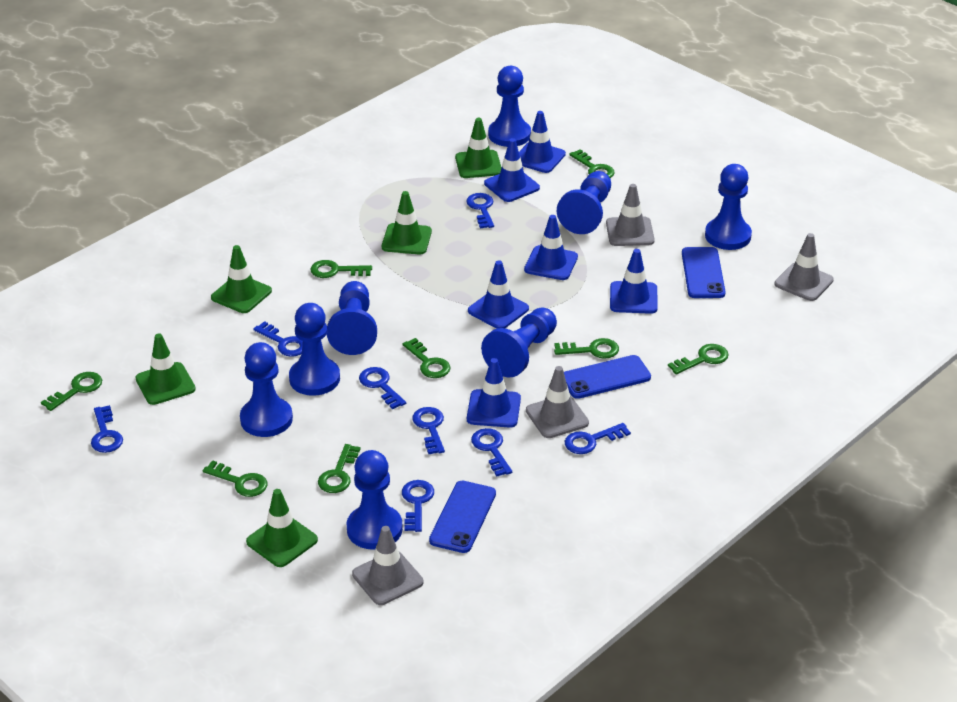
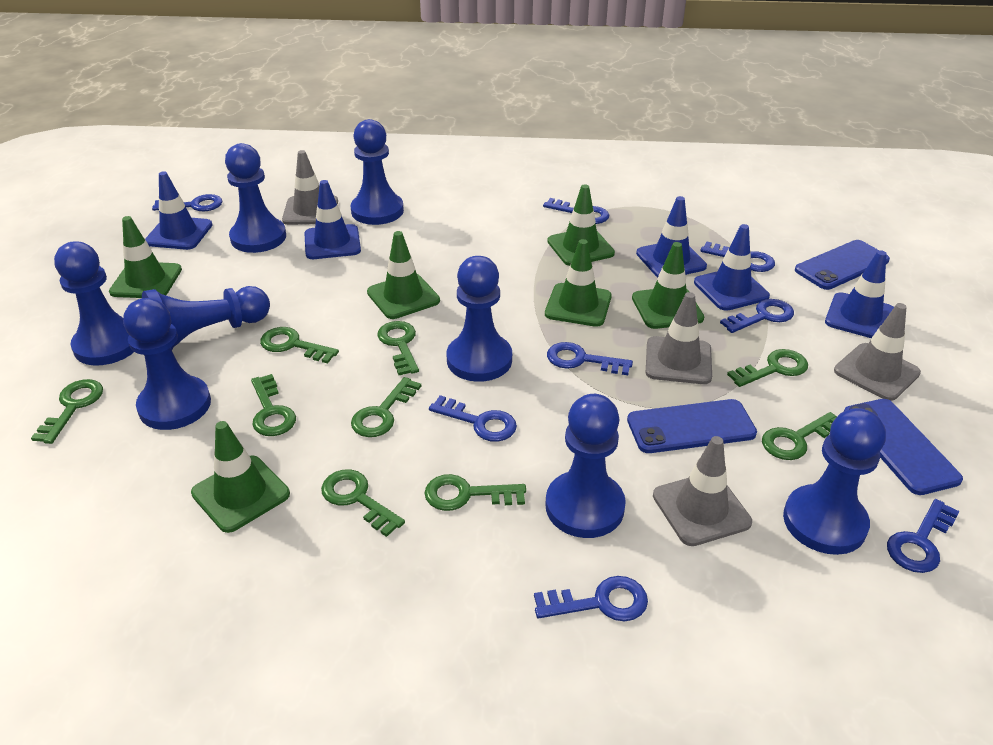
blue traffic cone: 6 -> 5
green key: 8 -> 9
green traffic cone: 5 -> 6

